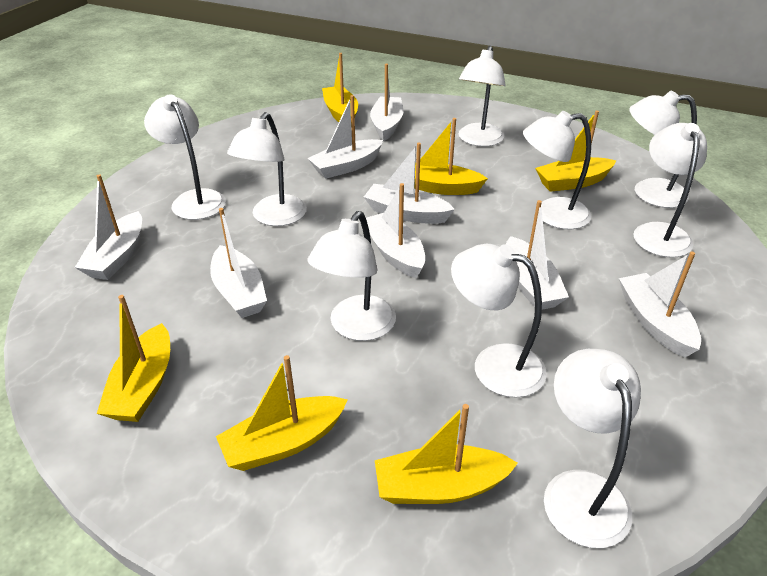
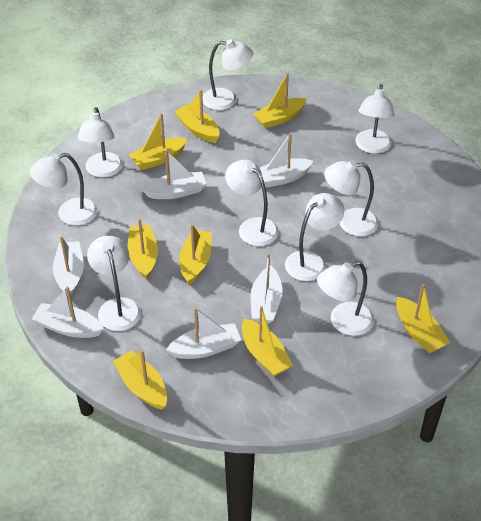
white boat: 8 -> 6
yellow boat: 6 -> 8

